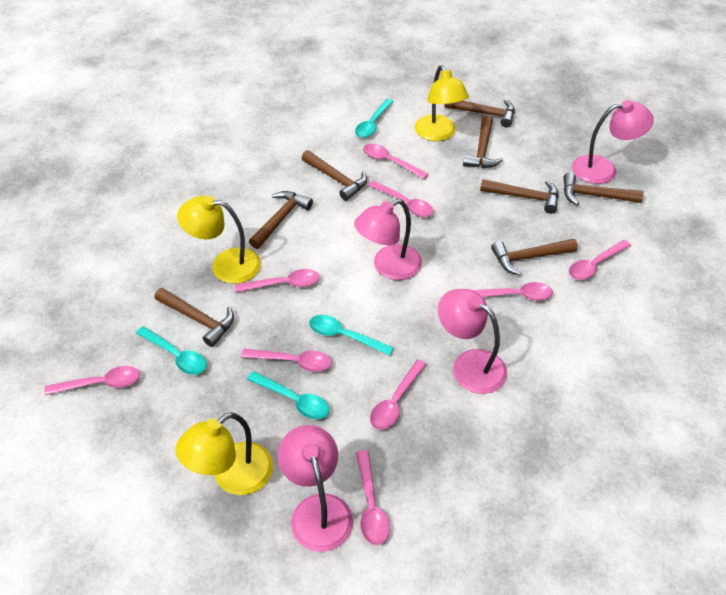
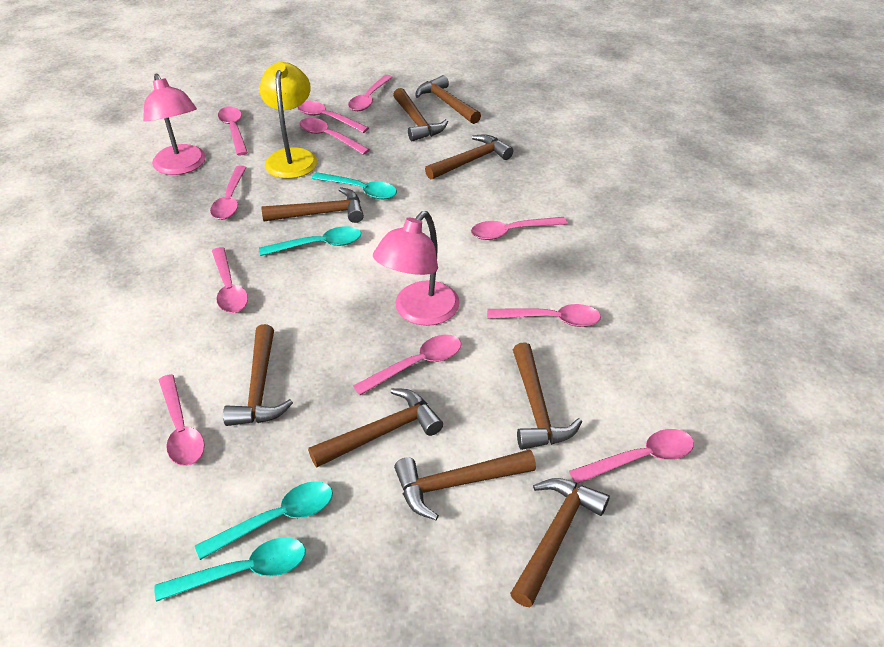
brown hammer: 8 -> 9
pink lamp: 4 -> 2
pink spoon: 9 -> 11
yellow lamp: 3 -> 1

